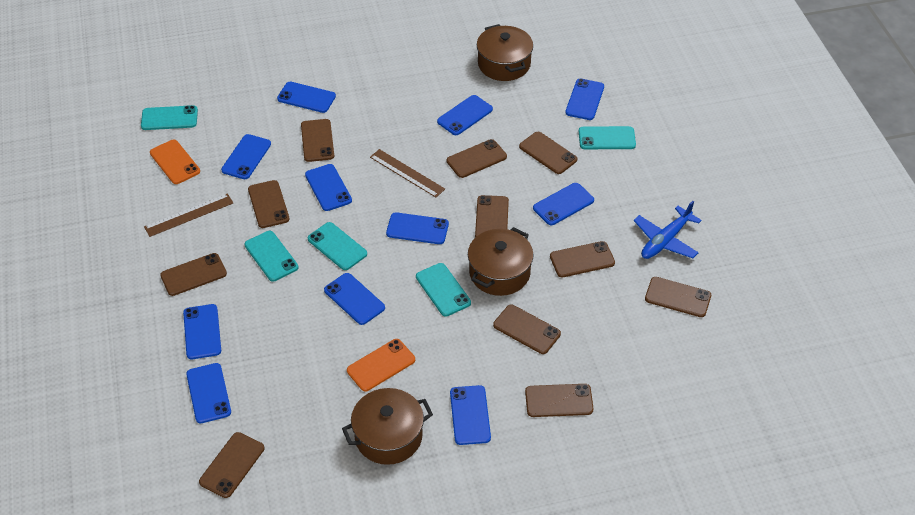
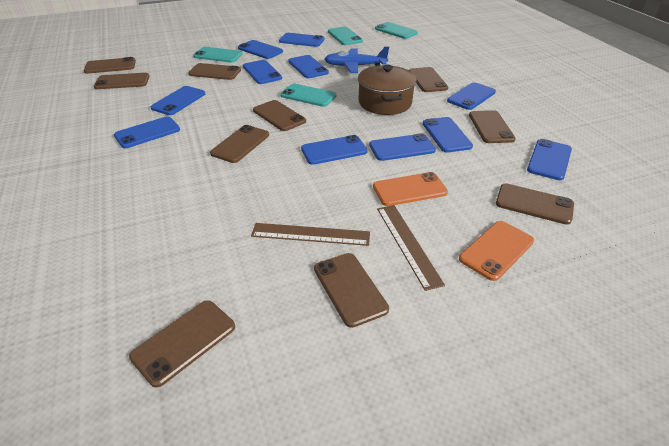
brown phone: 11 -> 10
brown pot: 3 -> 1
turquoise phone: 5 -> 4

